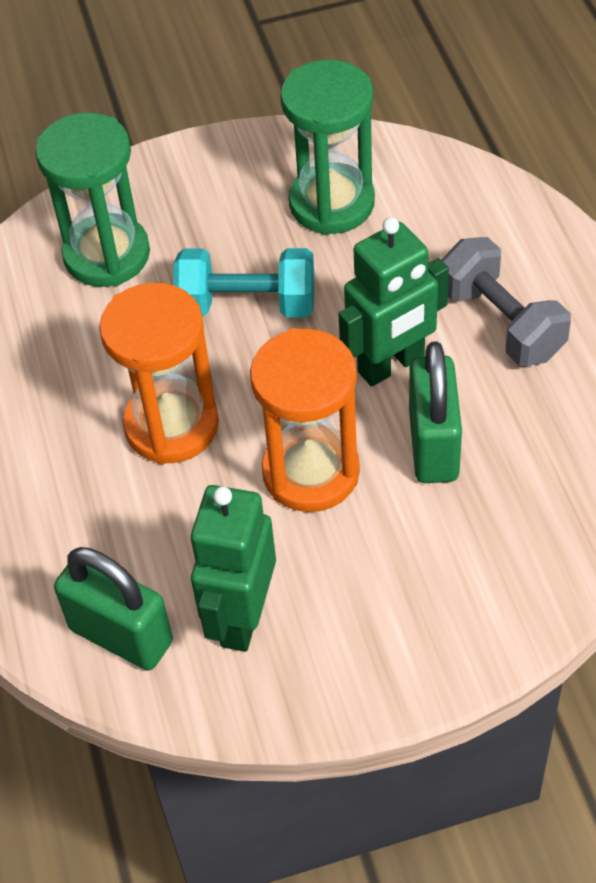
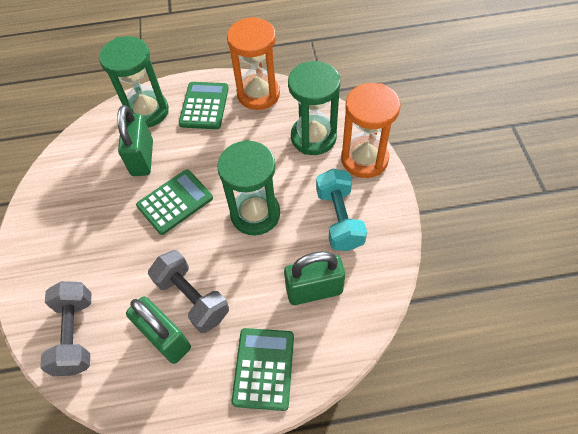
green calculator: 0 -> 3
green hourglass: 2 -> 3
green padlock: 2 -> 3
green robot: 2 -> 0
grey dumbbell: 1 -> 2

